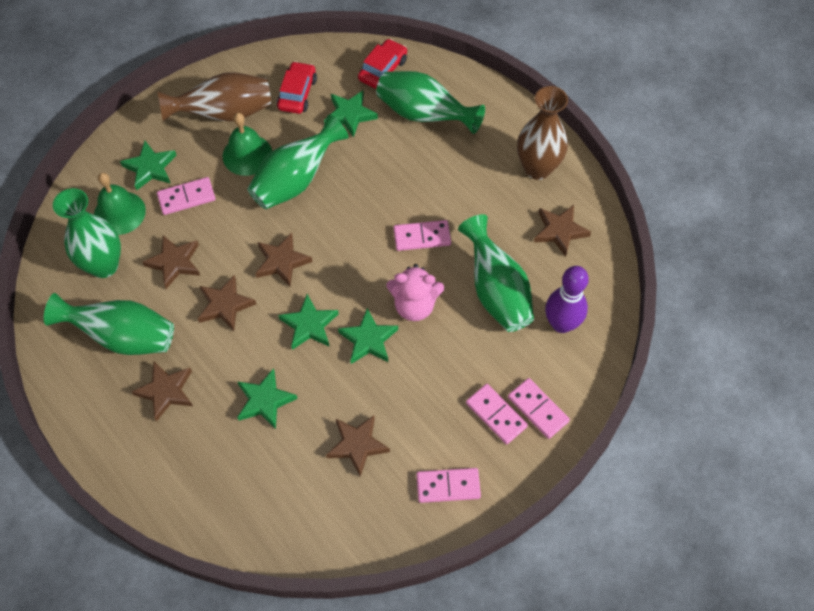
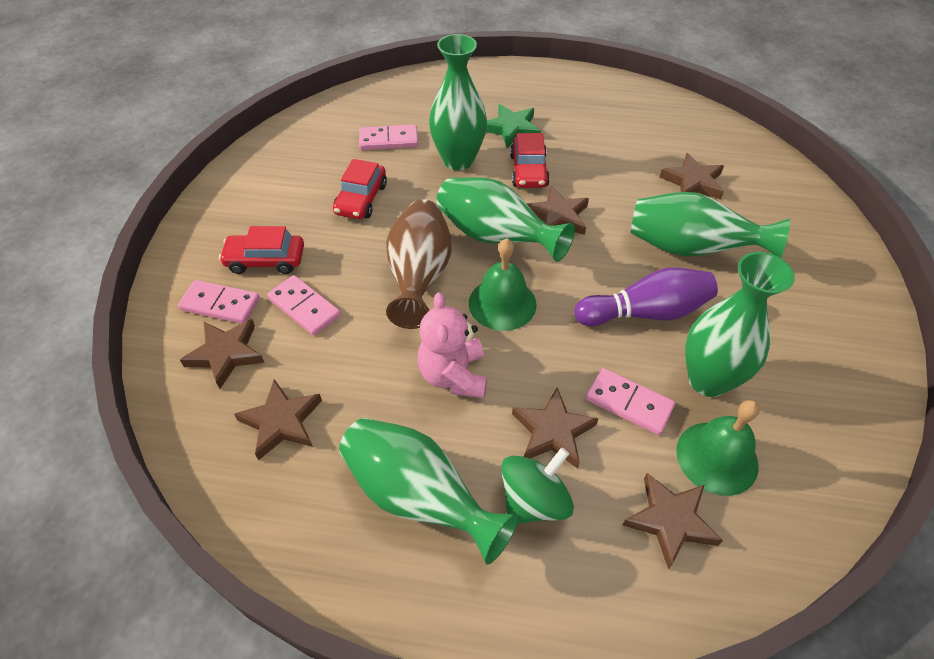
brown vase: 2 -> 1
green spinning top: 0 -> 1
green star: 5 -> 1
pink domino: 5 -> 4
red car: 2 -> 3

